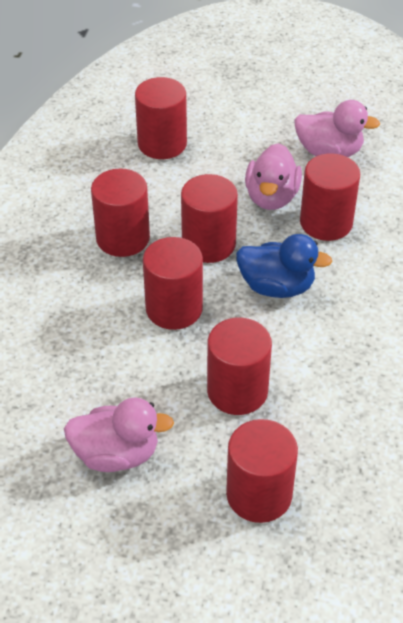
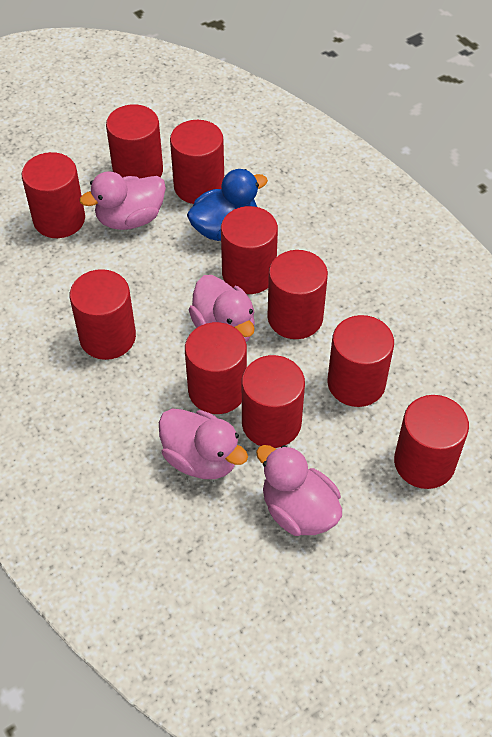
pink duck: 3 -> 4
red cylinder: 7 -> 10

